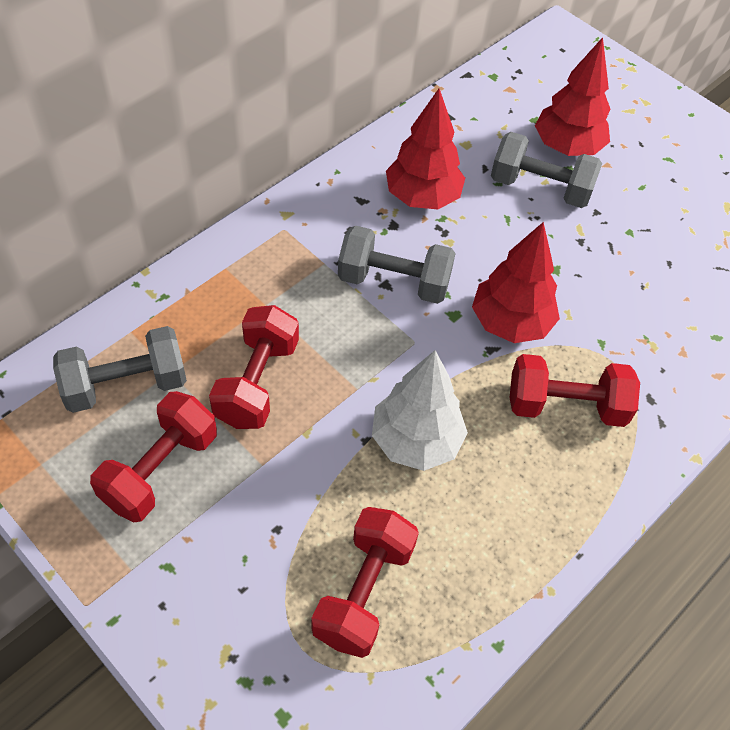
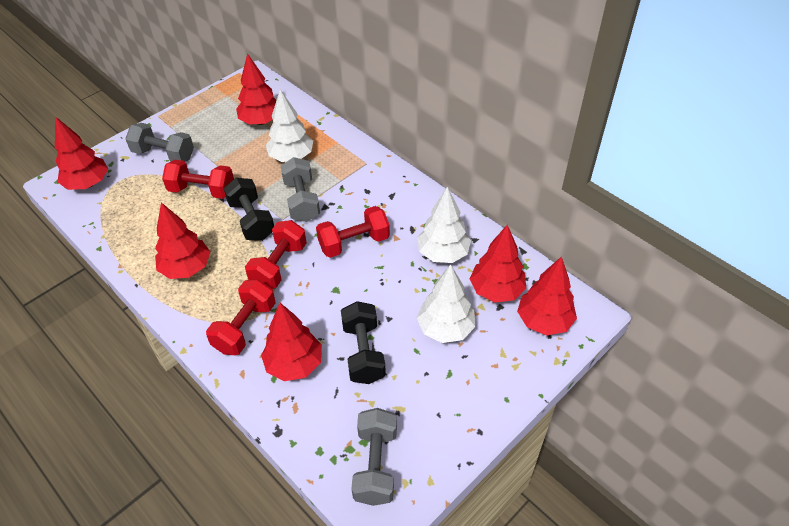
black dumbbell: 0 -> 2
red tree: 3 -> 6
white tree: 1 -> 3

